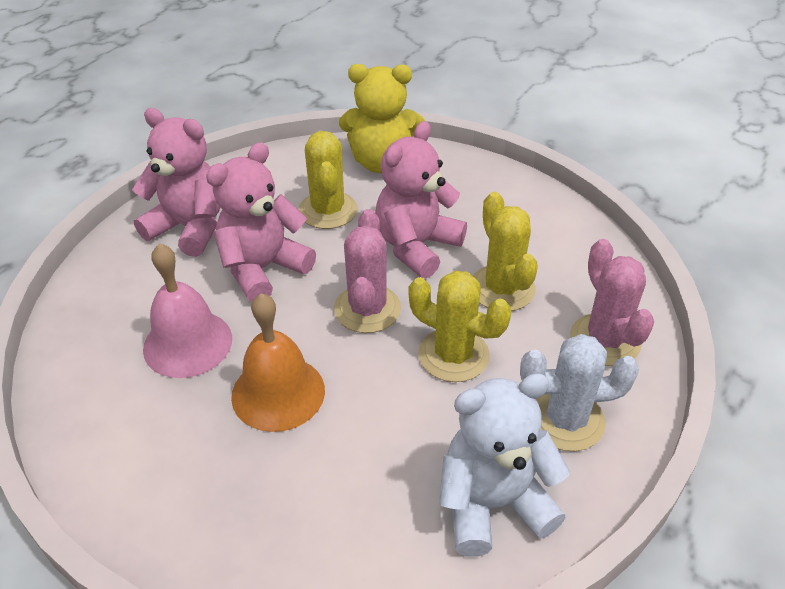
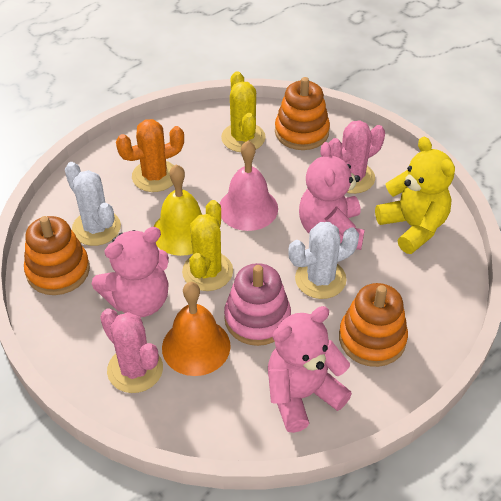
orange cactus: 0 -> 1
orange stacking toy: 0 -> 3
pink stacking toy: 0 -> 1
white cactus: 1 -> 2
white teddy bear: 1 -> 0
yellow bell: 0 -> 1
yellow cactus: 3 -> 2

